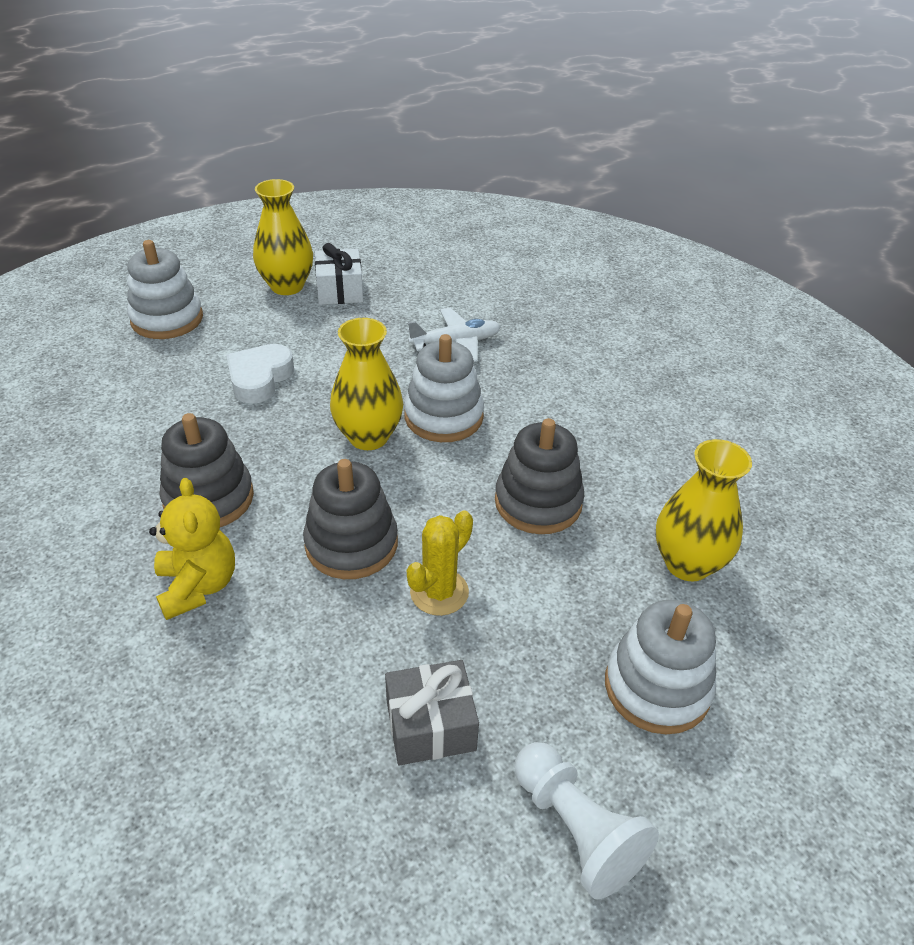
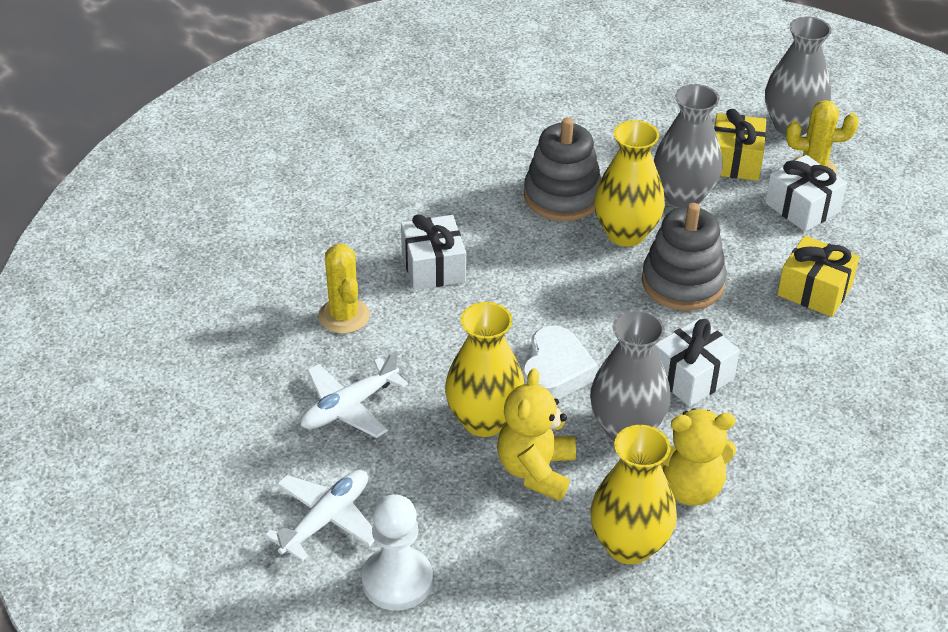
grey gift: 1 -> 0
grey stacking toy: 3 -> 2
grey vase: 0 -> 3
white gift: 1 -> 3
white plane: 1 -> 2
white stacking toy: 3 -> 0
yellow cactus: 1 -> 2
yellow gift: 0 -> 2
yellow teddy bear: 1 -> 2

